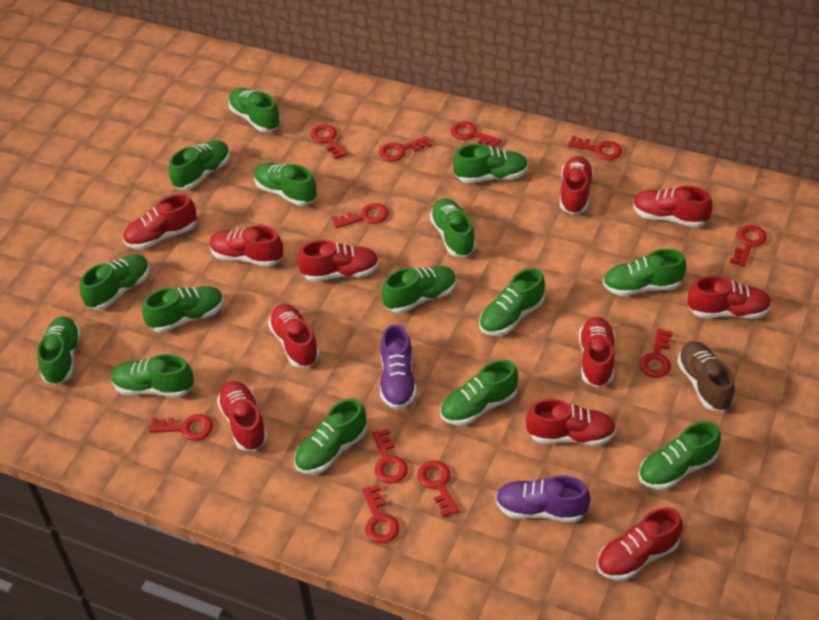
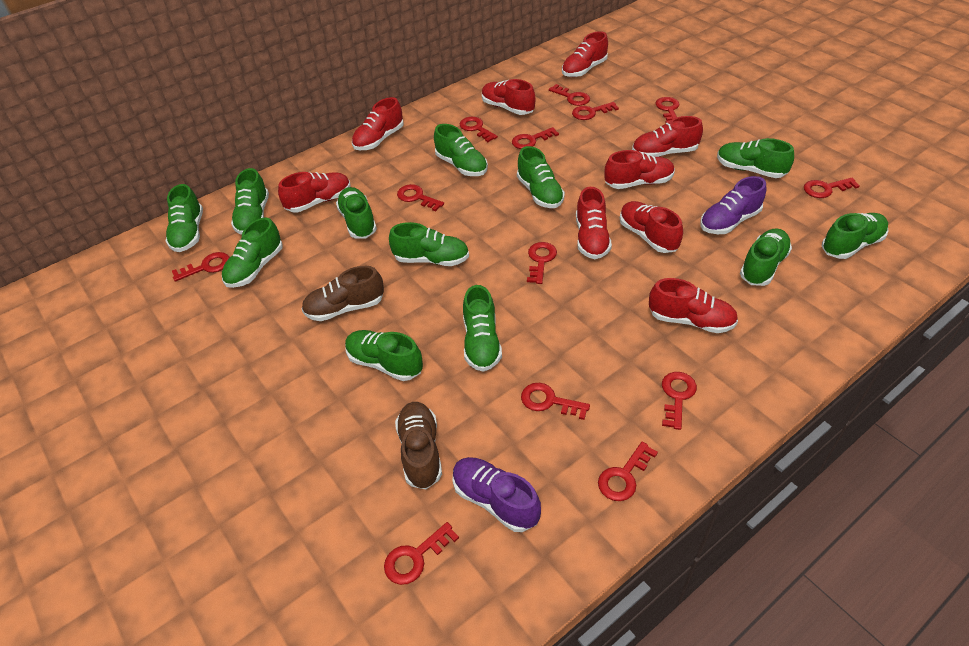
brown shoe: 1 -> 2
green shoe: 15 -> 12
red key: 11 -> 13
red shoe: 11 -> 9

